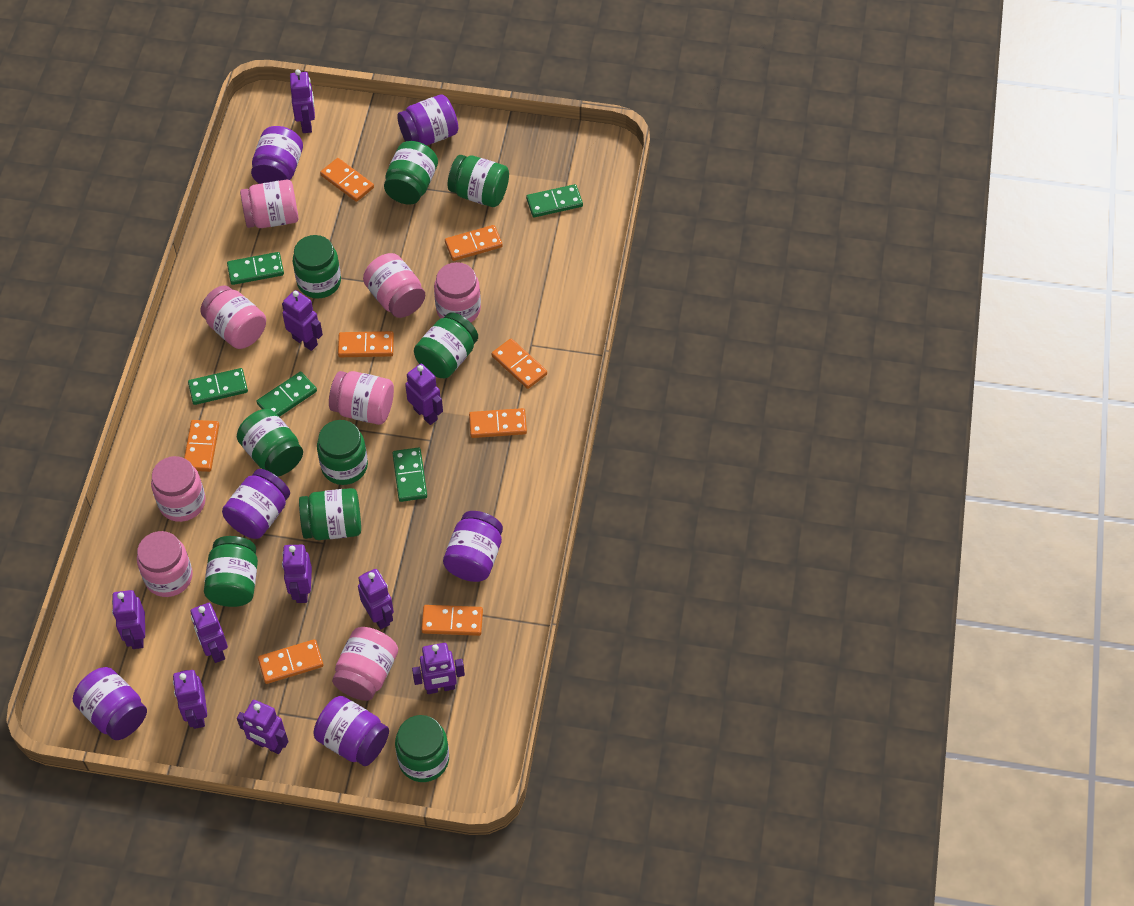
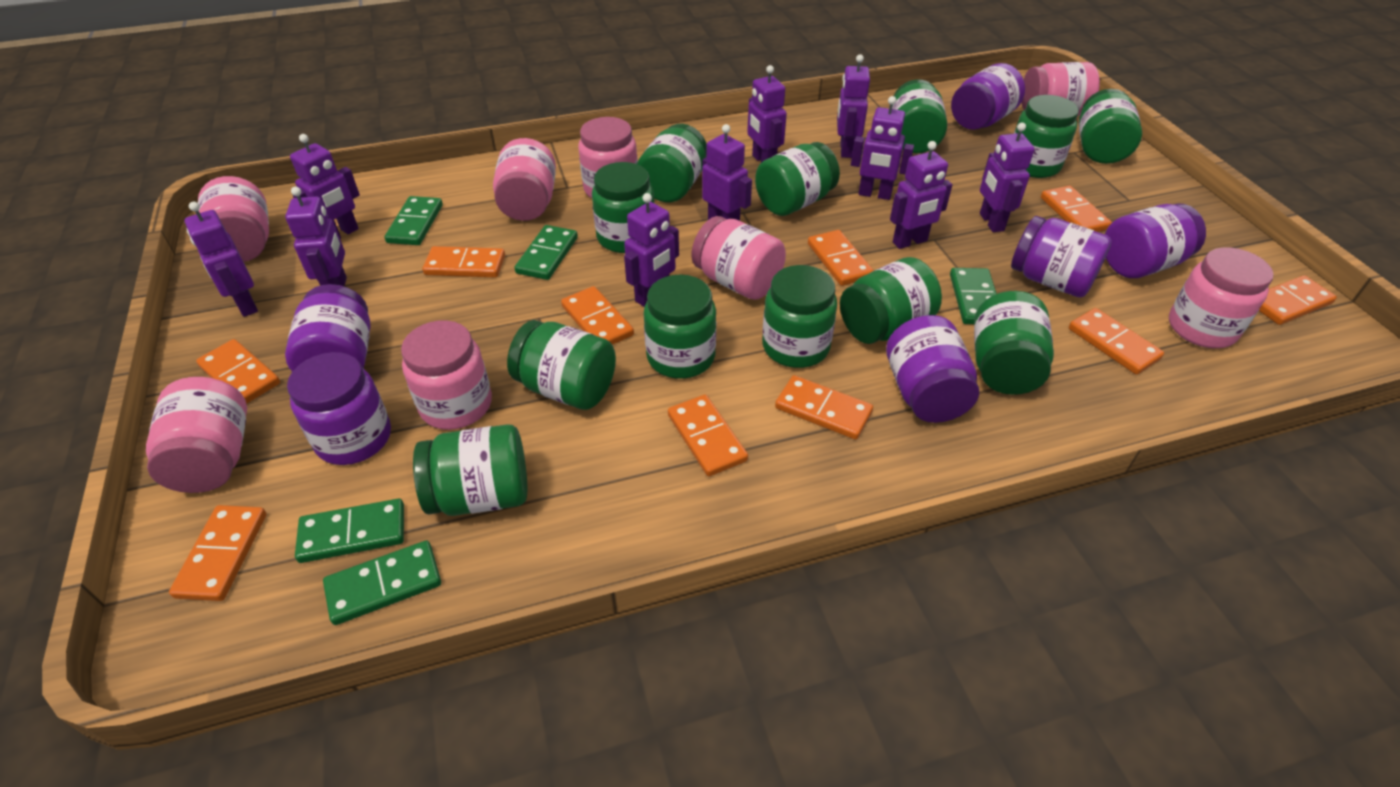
green jar: 9 -> 12
orange domino: 8 -> 10

